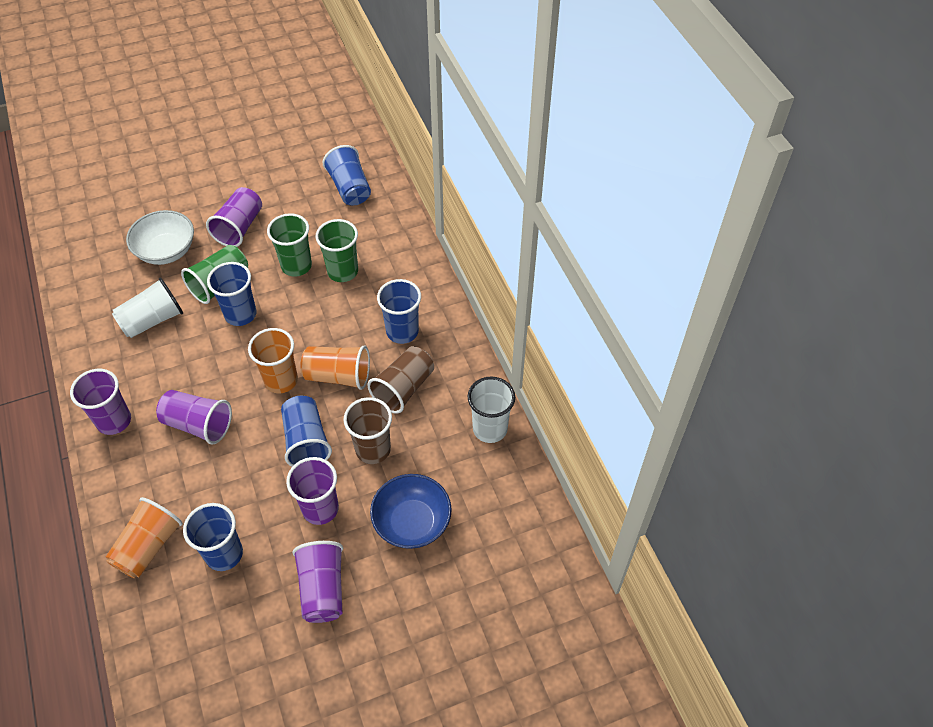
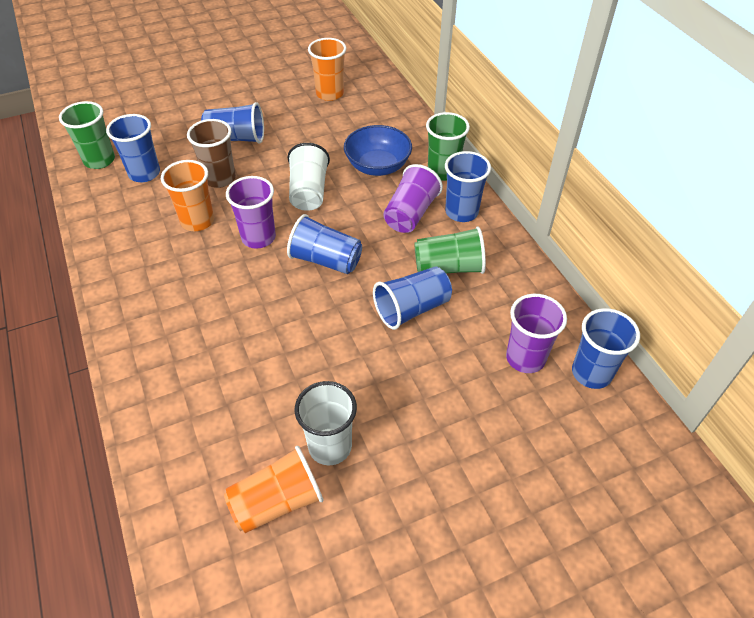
blue cup: 5 -> 6
brown cup: 2 -> 1
purple cup: 5 -> 3
white bowl: 1 -> 0

